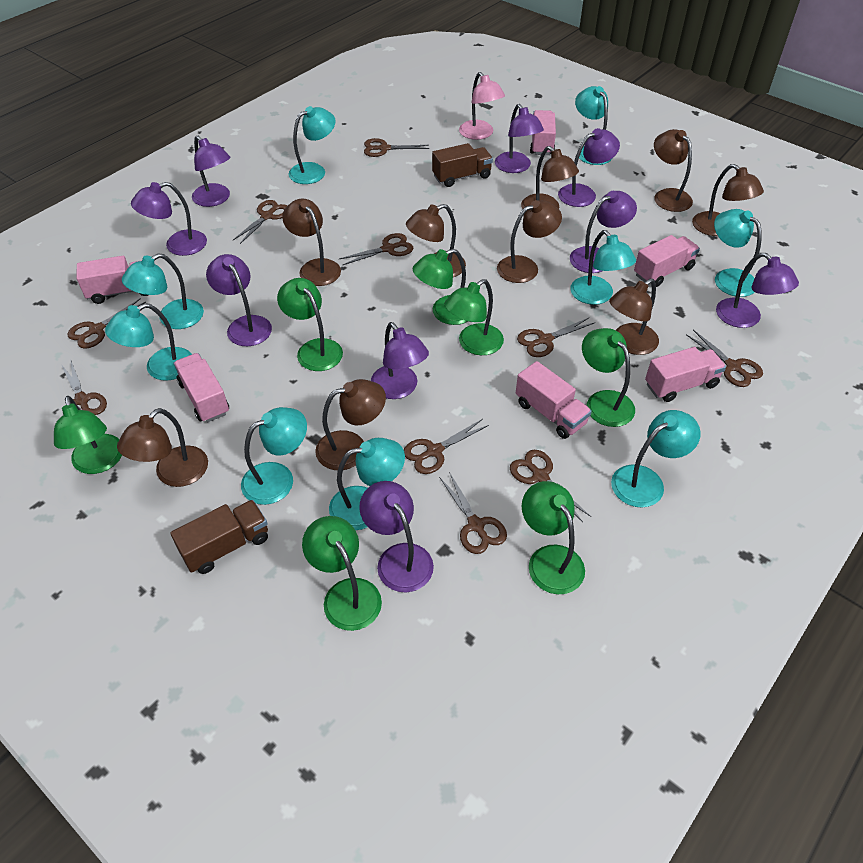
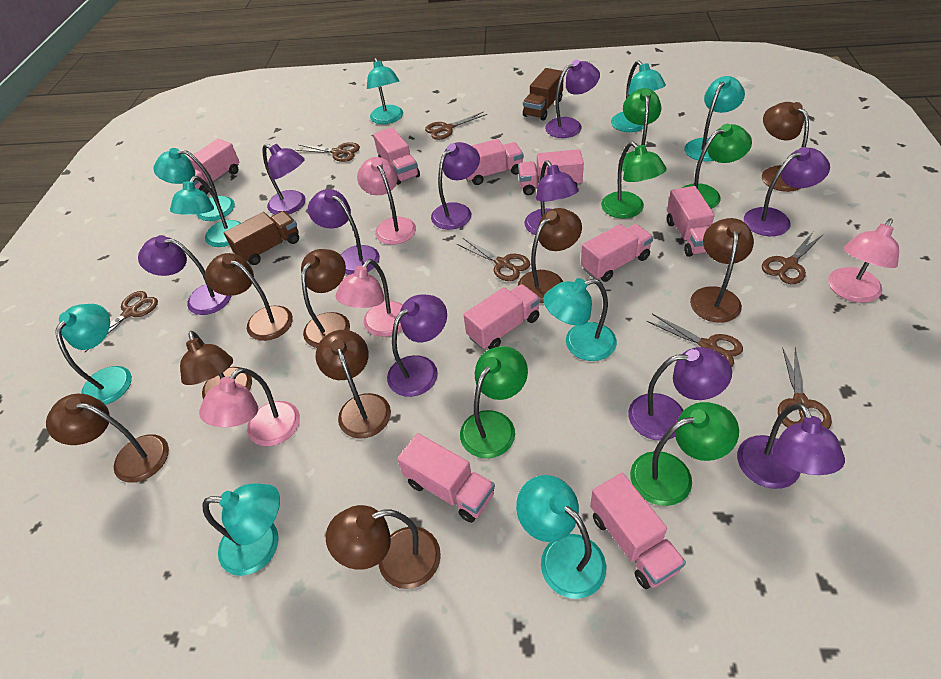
brown scissors: 10 -> 7
green lamp: 7 -> 5
pink lamp: 1 -> 4
pink truck: 6 -> 9
purple lamp: 9 -> 10

